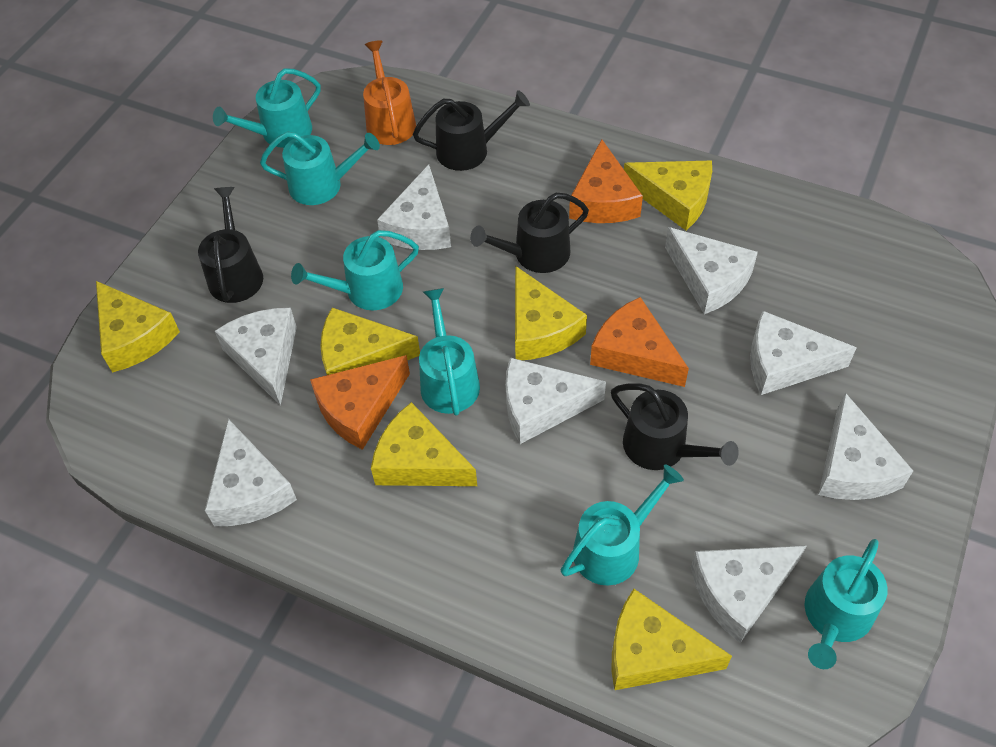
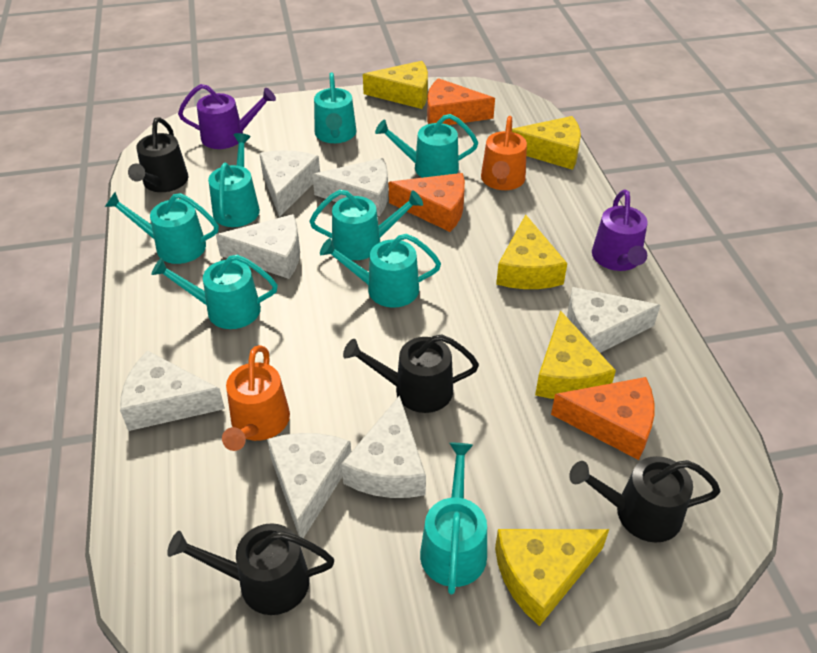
orange watering can: 1 -> 2
purple watering can: 0 -> 2
turquoise watering can: 6 -> 8
white cheese: 8 -> 7
yellow cheese: 6 -> 5

